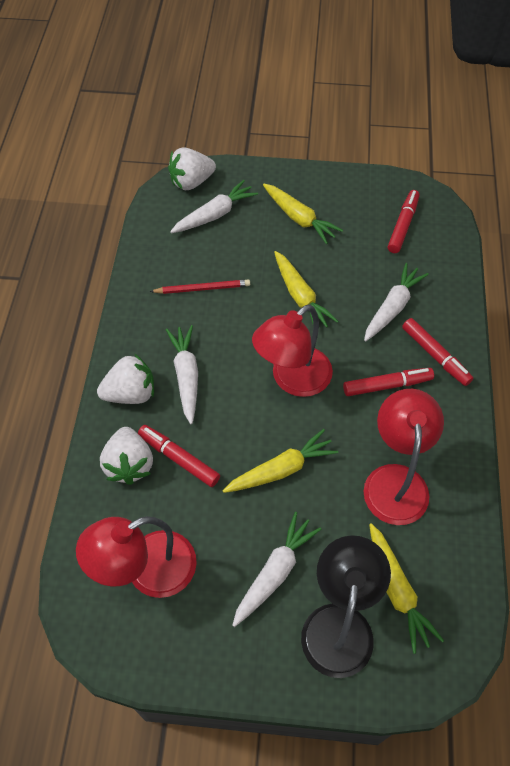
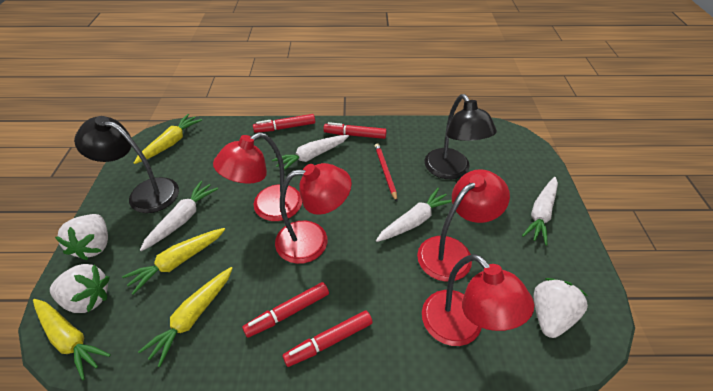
black lamp: 1 -> 2
red lamp: 3 -> 4

